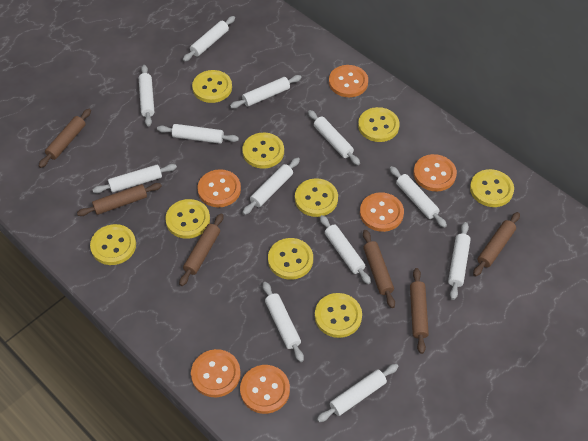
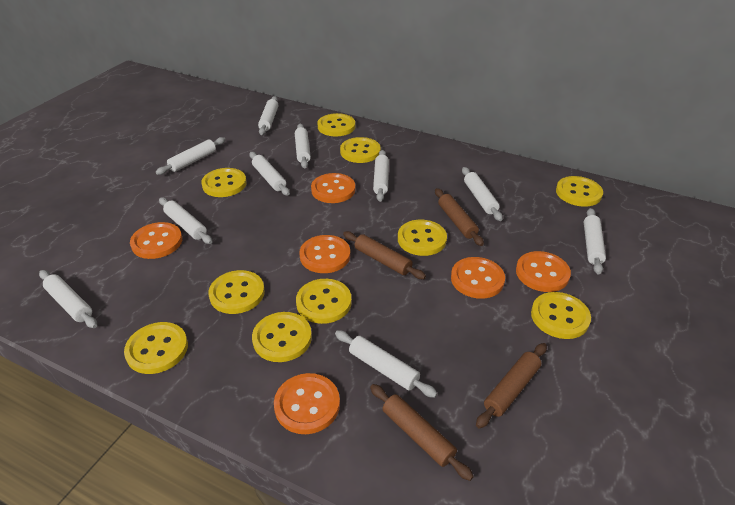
brown rolling pin: 6 -> 4
white rolling pin: 12 -> 10
yellow button: 9 -> 10

